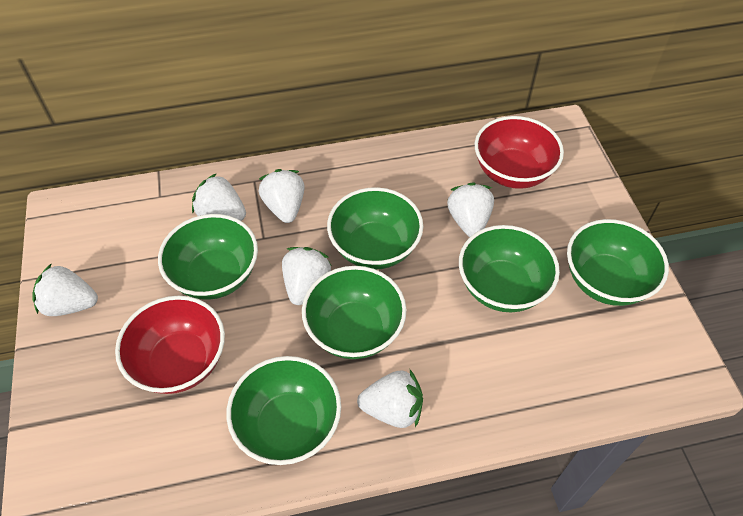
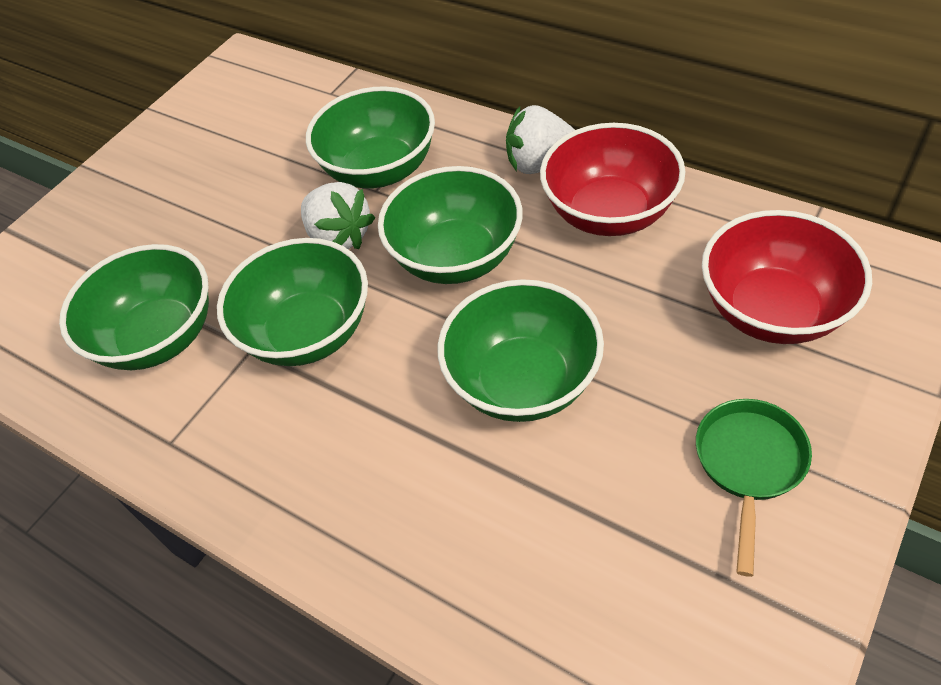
green bowl: 6 -> 5
green pan: 0 -> 1
white strawberry: 6 -> 2

